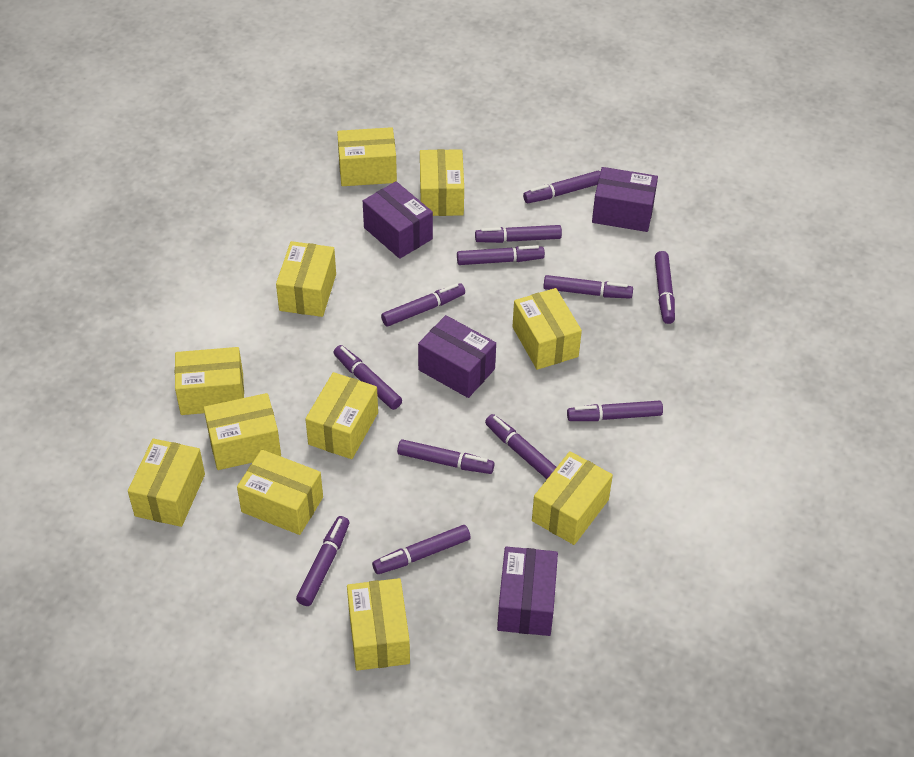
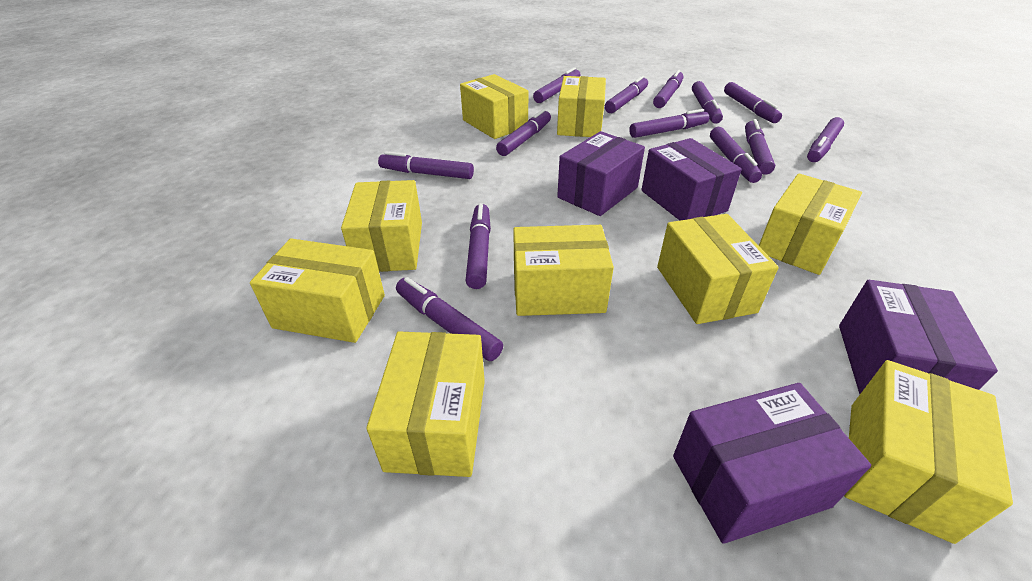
purple marker: 12 -> 13
yellow box: 11 -> 9

